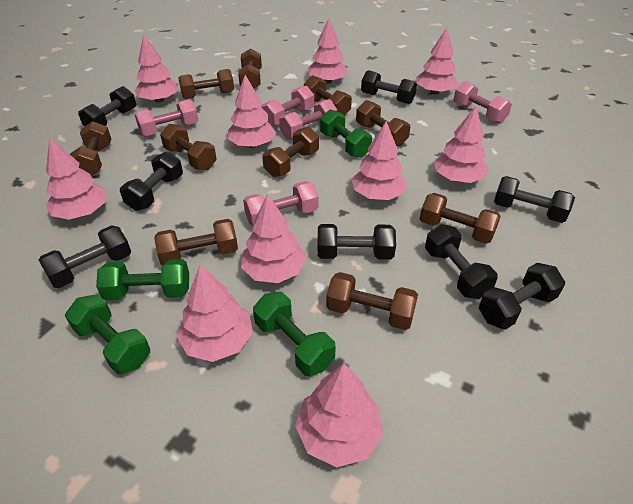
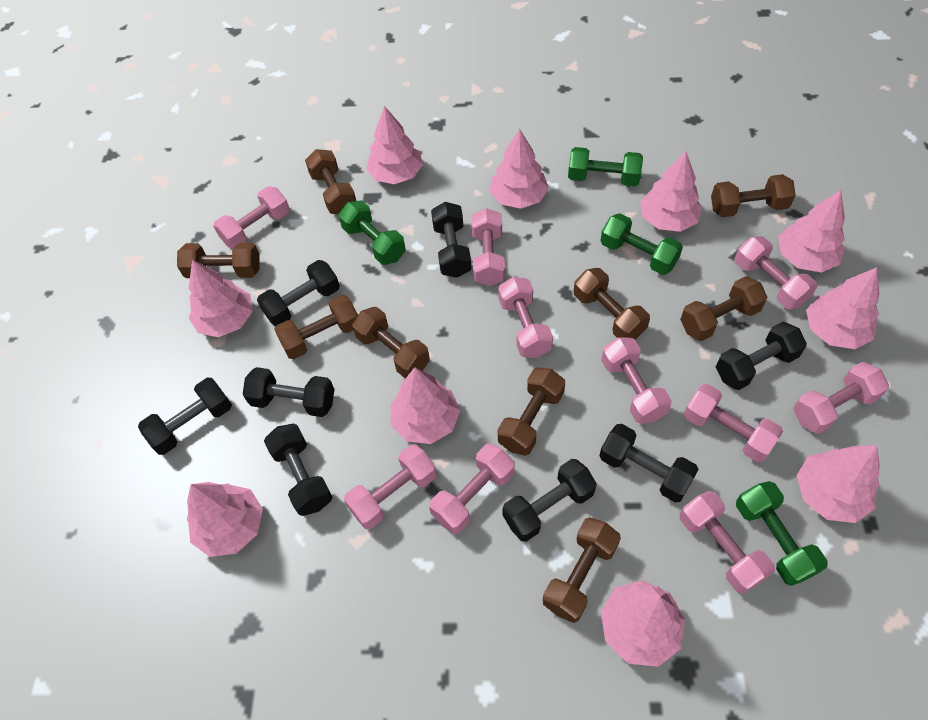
brown dumbbell: 10 -> 9
pink dumbbell: 5 -> 10

